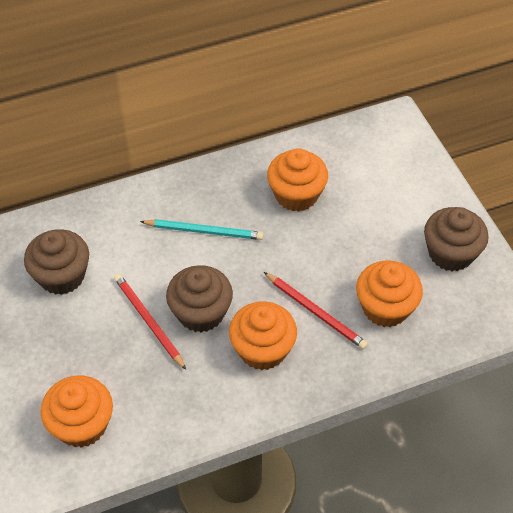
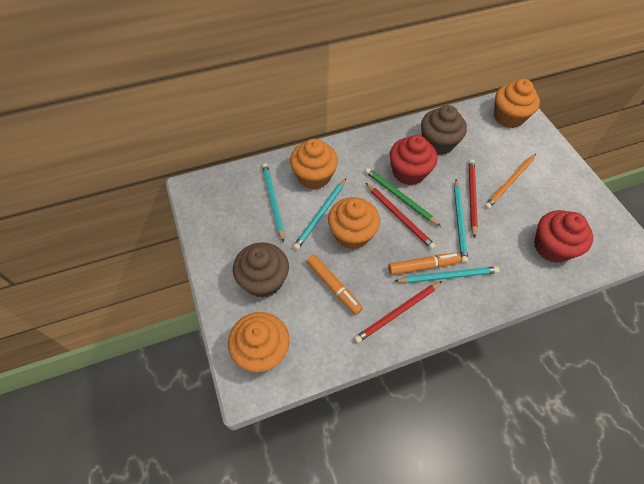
brown cupcake: 3 -> 2
green pencil: 0 -> 1
orange marker: 0 -> 2
orange pencil: 0 -> 1
red cupcake: 0 -> 2
red pencil: 2 -> 3
turquoise pencil: 1 -> 4

